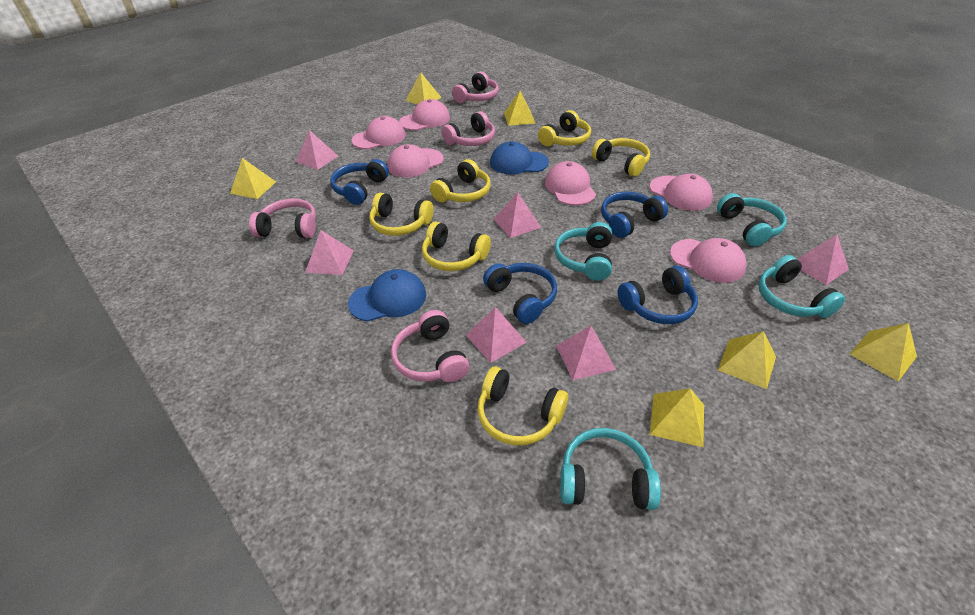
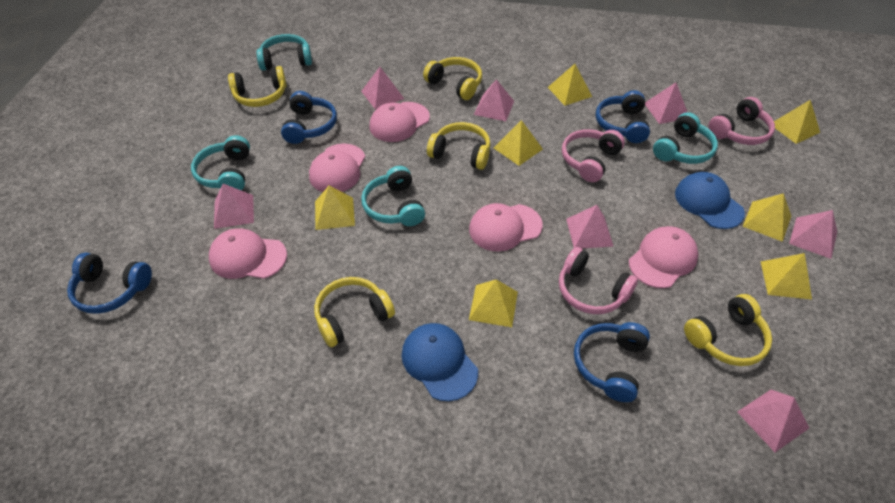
pink cap: 6 -> 5
pink headphones: 4 -> 3
pink pyramid: 6 -> 7
yellow headphones: 6 -> 5
yellow pyramid: 6 -> 7

